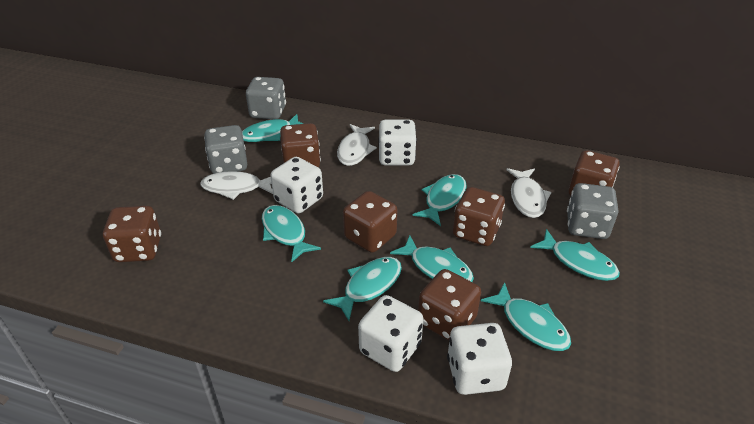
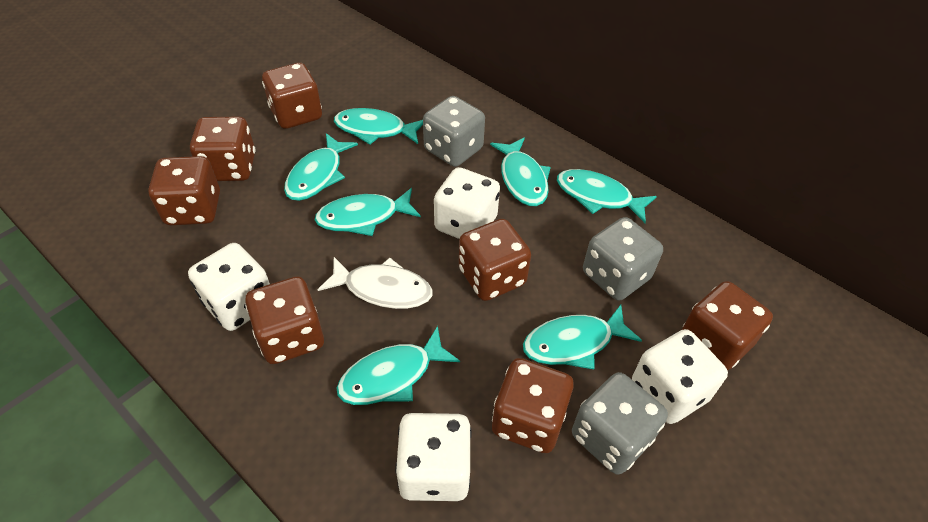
brown dice: 6 -> 7
white fish: 3 -> 1

